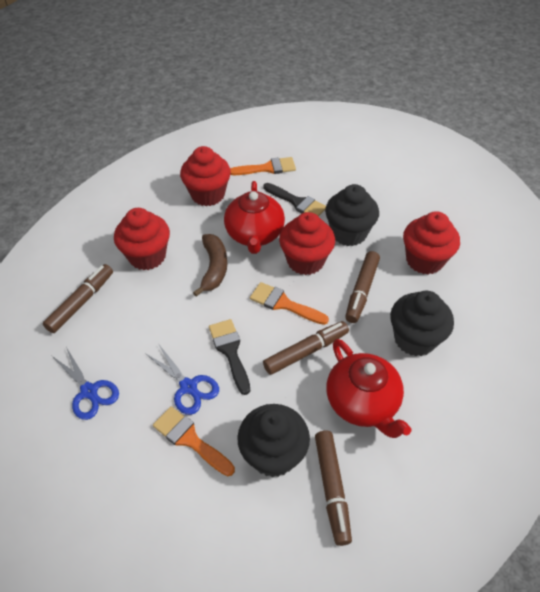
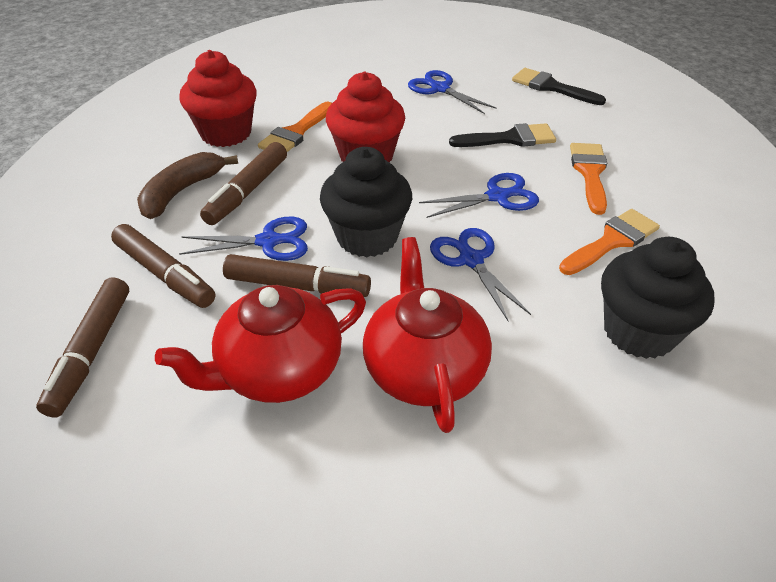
black cupcake: 3 -> 2
blue scissors: 2 -> 4
red cupcake: 4 -> 2

